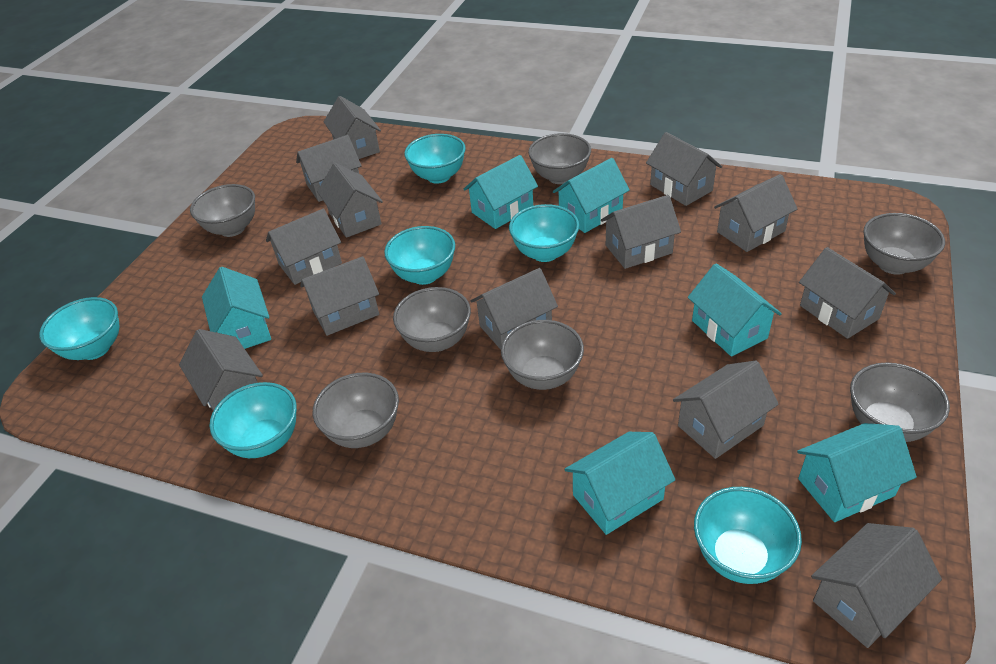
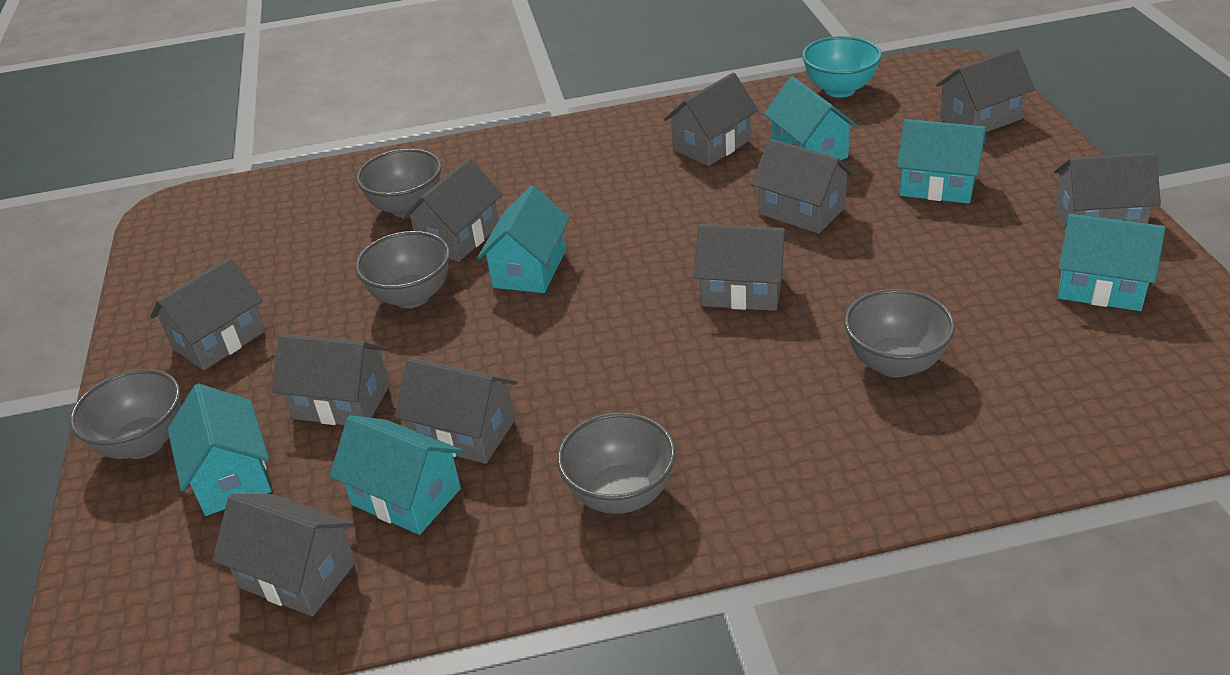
grey bowl: 7 -> 5
grey house: 13 -> 10
turquoise bowl: 6 -> 1

